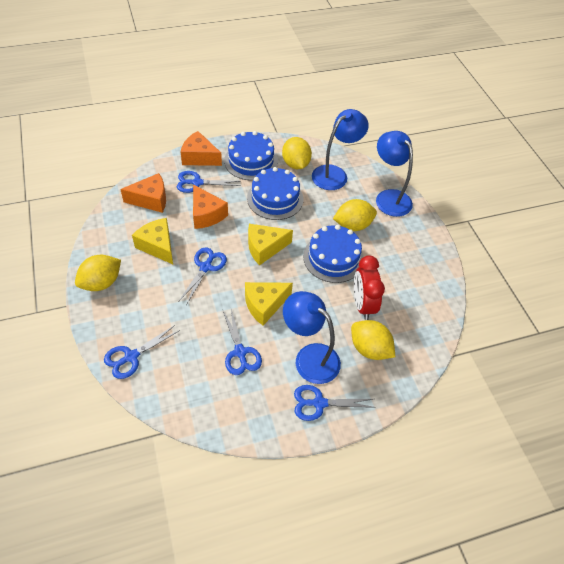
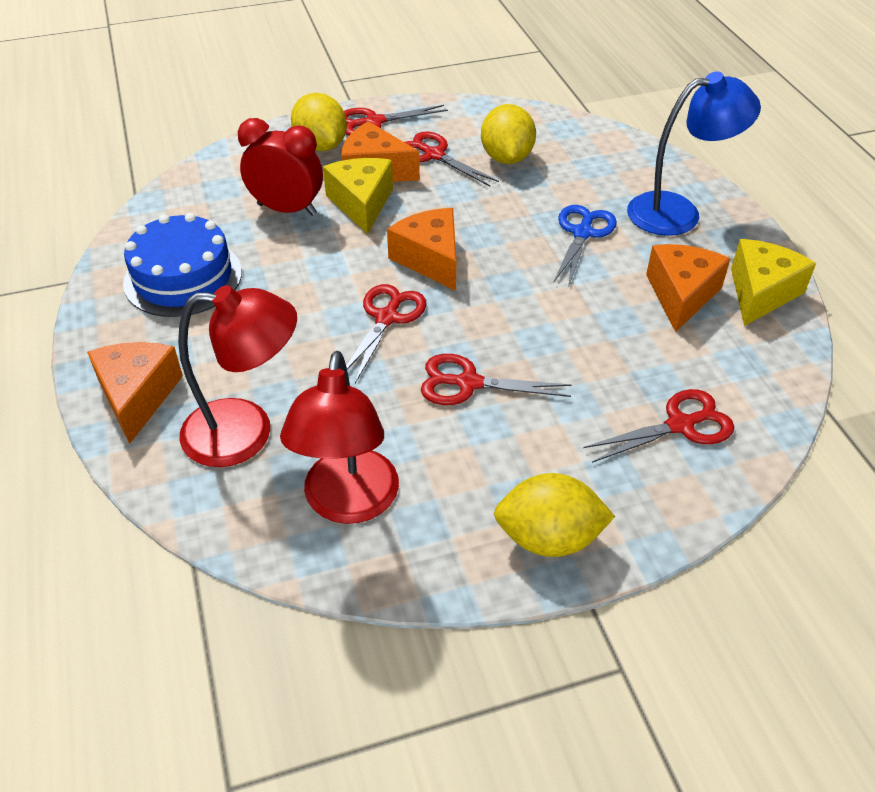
blue cake: 3 -> 1
blue lamp: 3 -> 1
blue scissors: 5 -> 1
orange cheese: 3 -> 4
red lamp: 0 -> 2
red scissors: 0 -> 5
yellow cheese: 3 -> 2
yellow lemon: 4 -> 3

